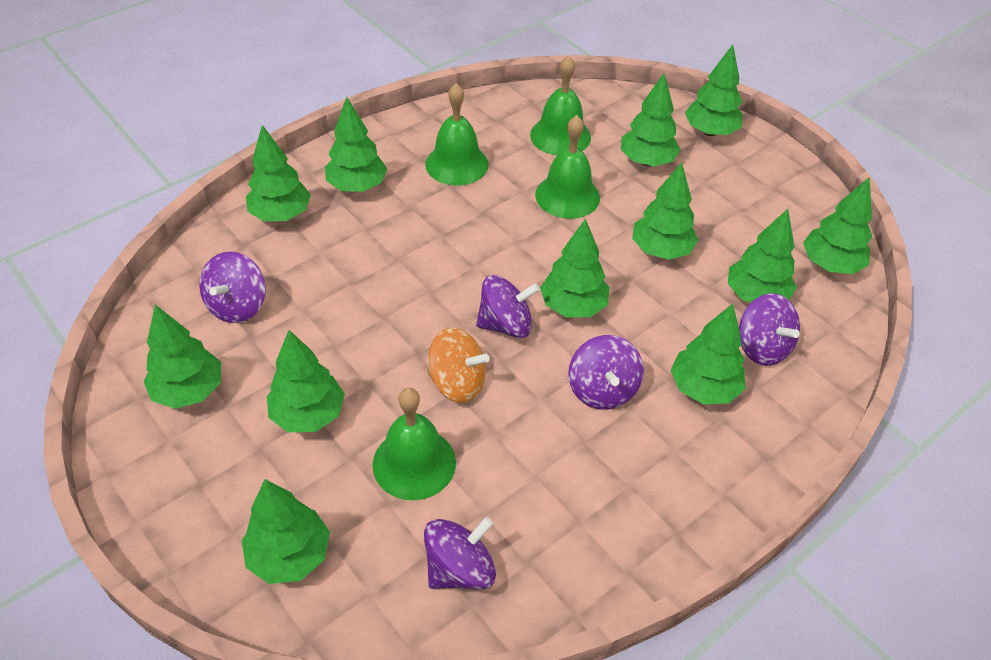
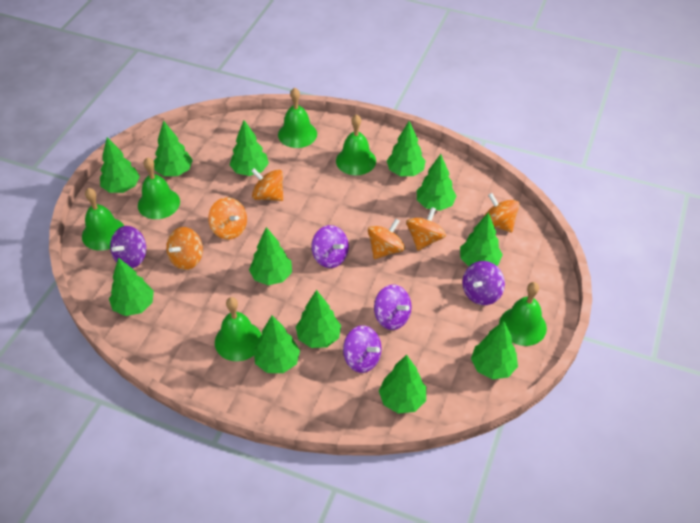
green bell: 4 -> 6
orange spinning top: 1 -> 6

